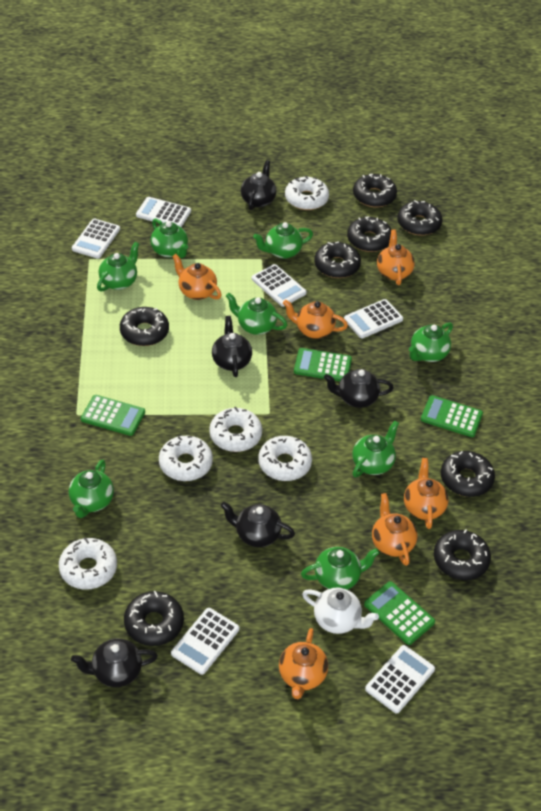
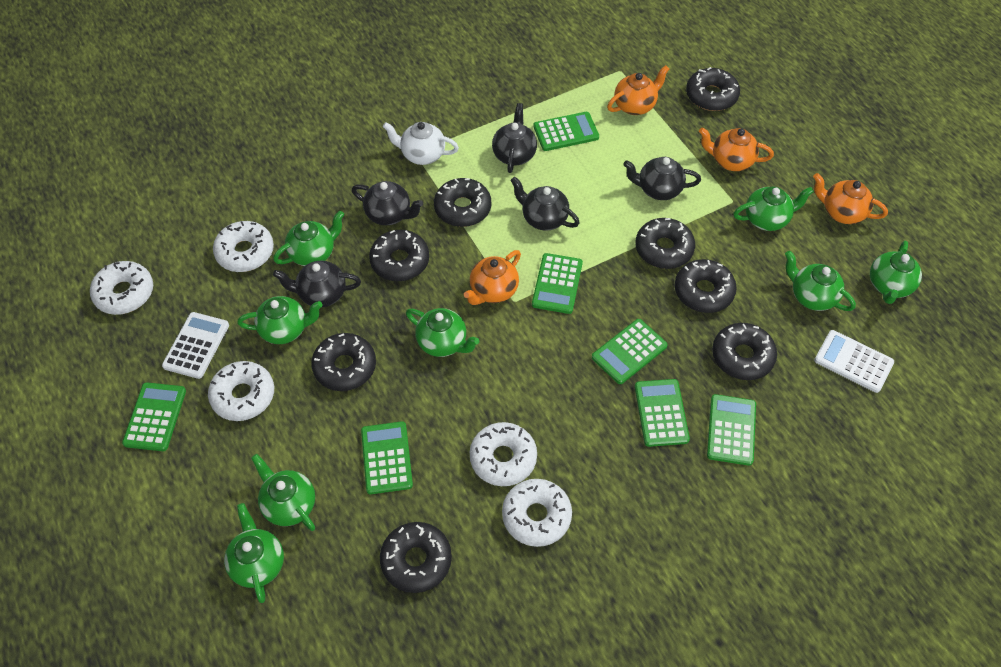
green calculator: 4 -> 7
orange teapot: 6 -> 4
white calculator: 6 -> 2

